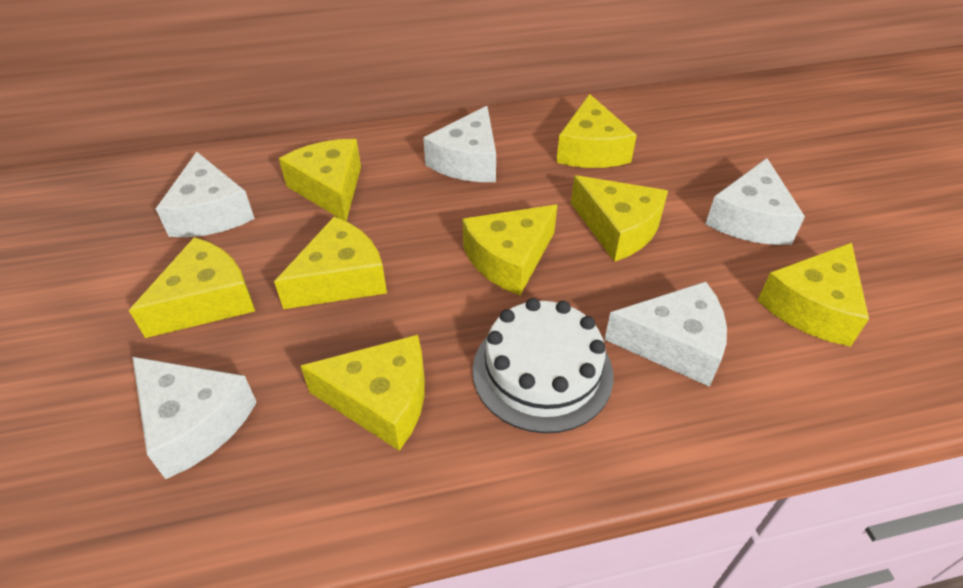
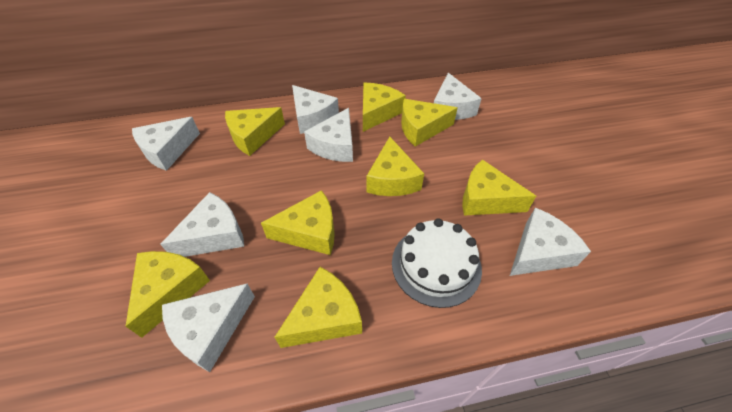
white cheese: 5 -> 7

